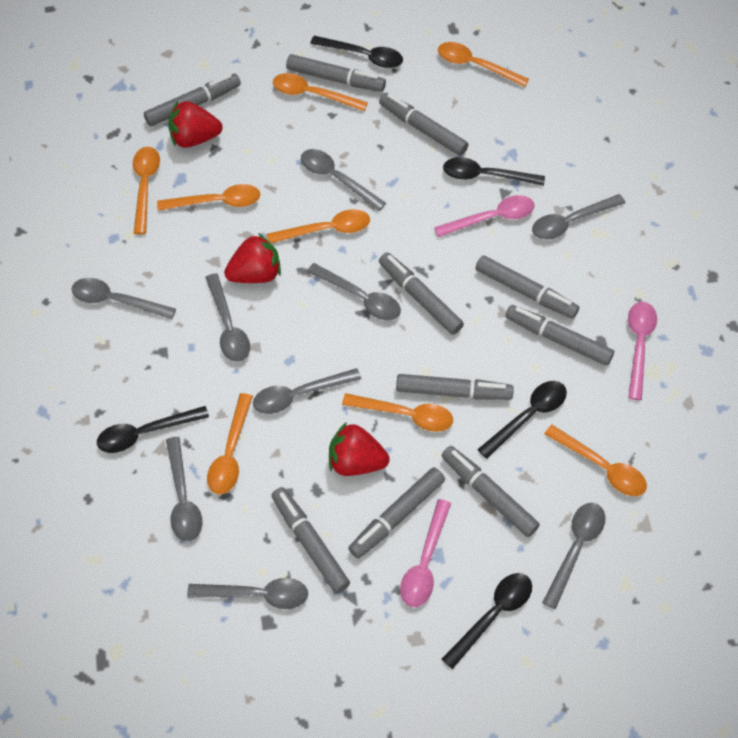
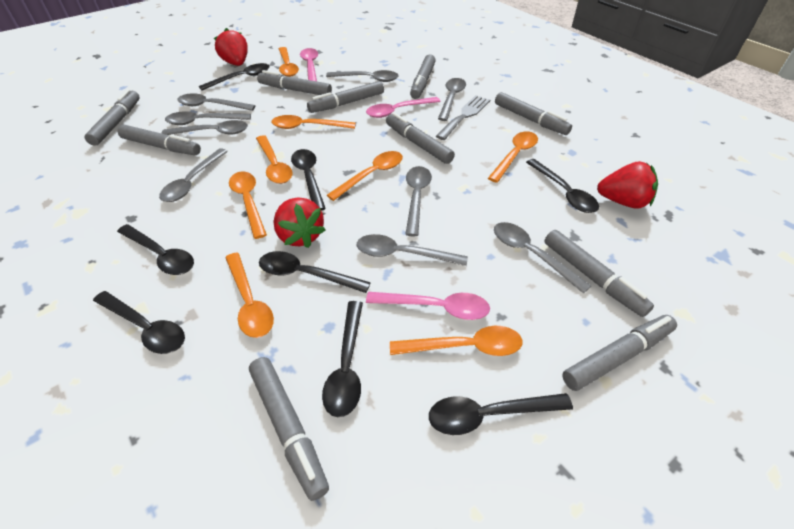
black spoon: 5 -> 8
grey fork: 0 -> 1

